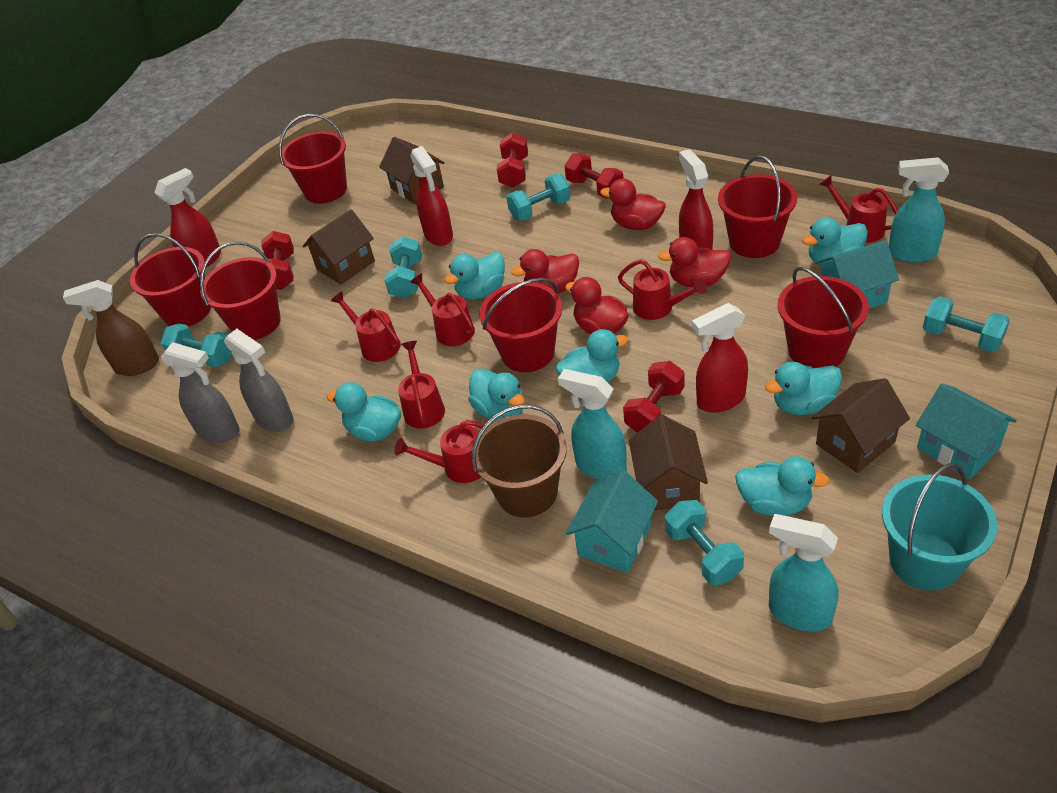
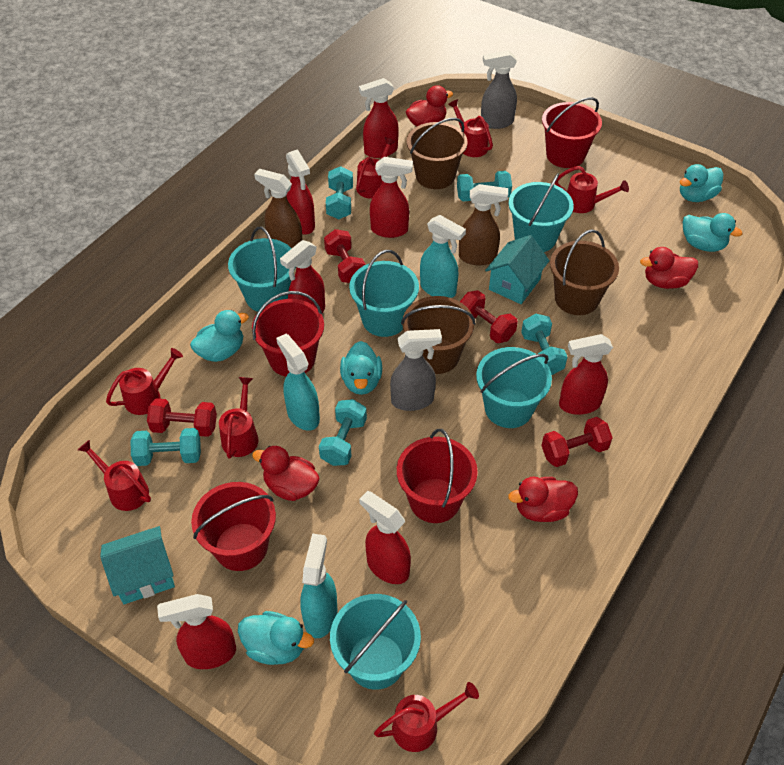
brown bucket: 1 -> 3
brown house: 4 -> 0
brown spray bottle: 1 -> 2
red bucket: 6 -> 4
red spray bottle: 4 -> 7
red watering can: 6 -> 7
turquoise bucket: 1 -> 5
turquoise duck: 7 -> 5
turquoise house: 3 -> 2

